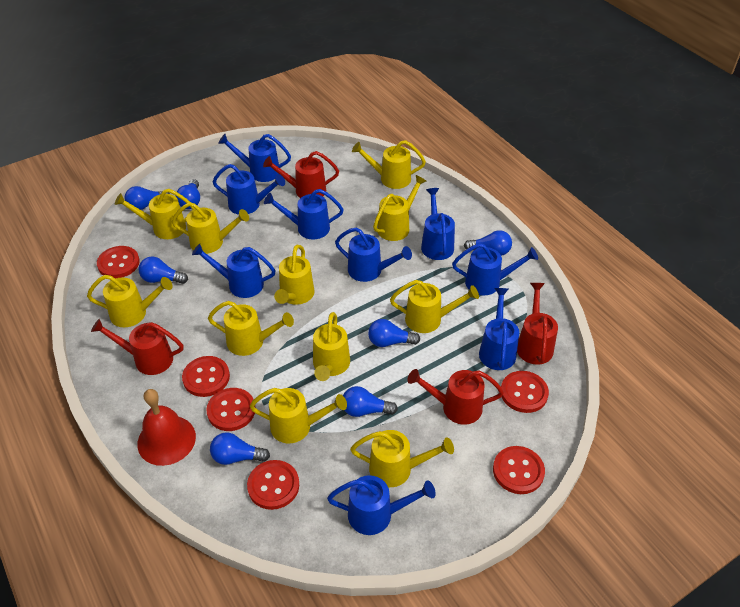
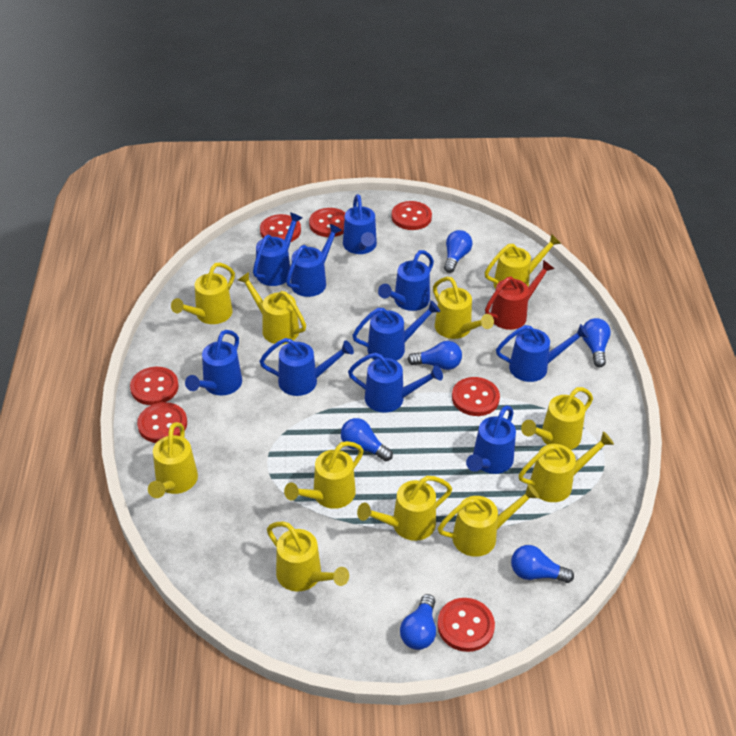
blue light bulb: 7 -> 6
blue watering can: 9 -> 10
red bell: 1 -> 0
red button: 6 -> 7
red watering can: 4 -> 1

